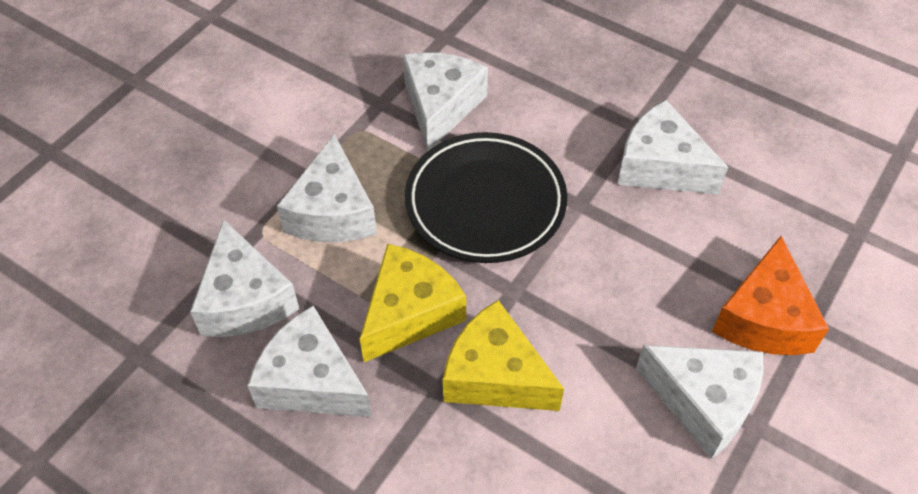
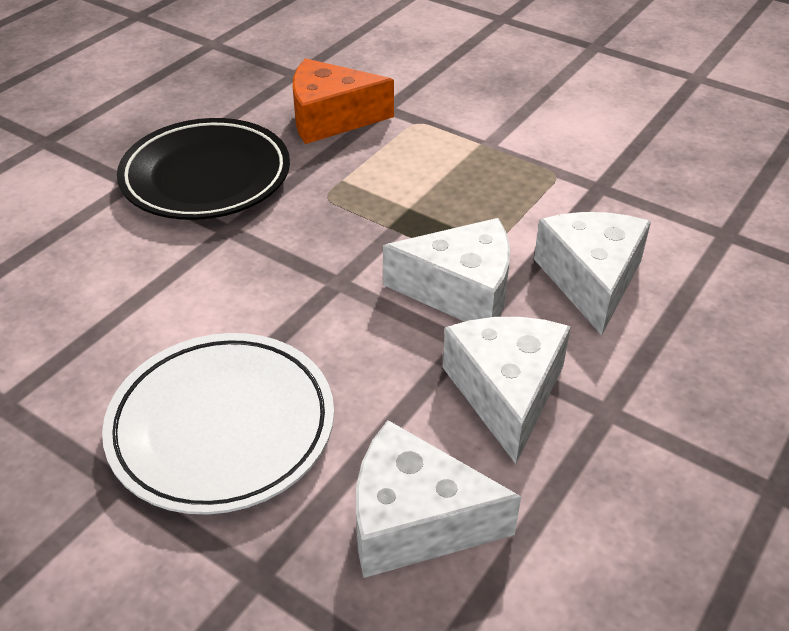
white cheese: 6 -> 4
white plate: 0 -> 1
yellow cheese: 2 -> 0

